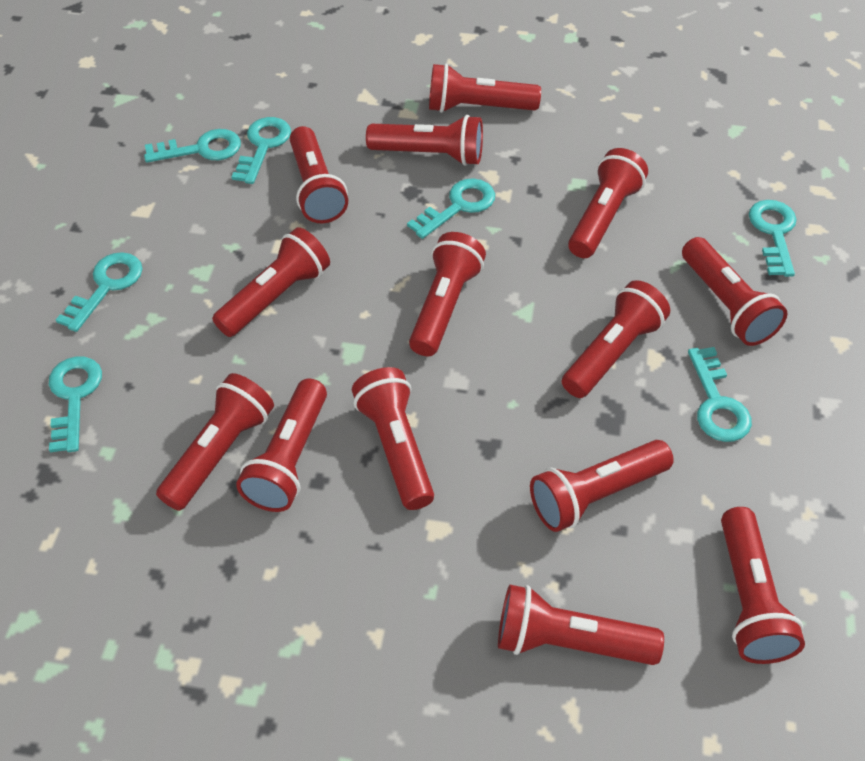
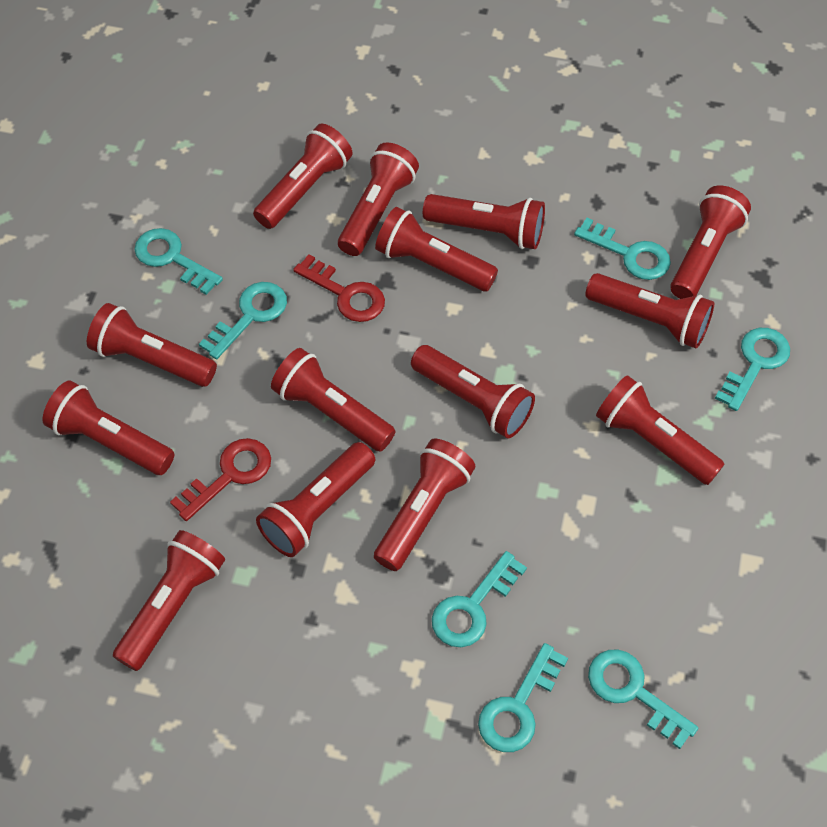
red key: 0 -> 2

